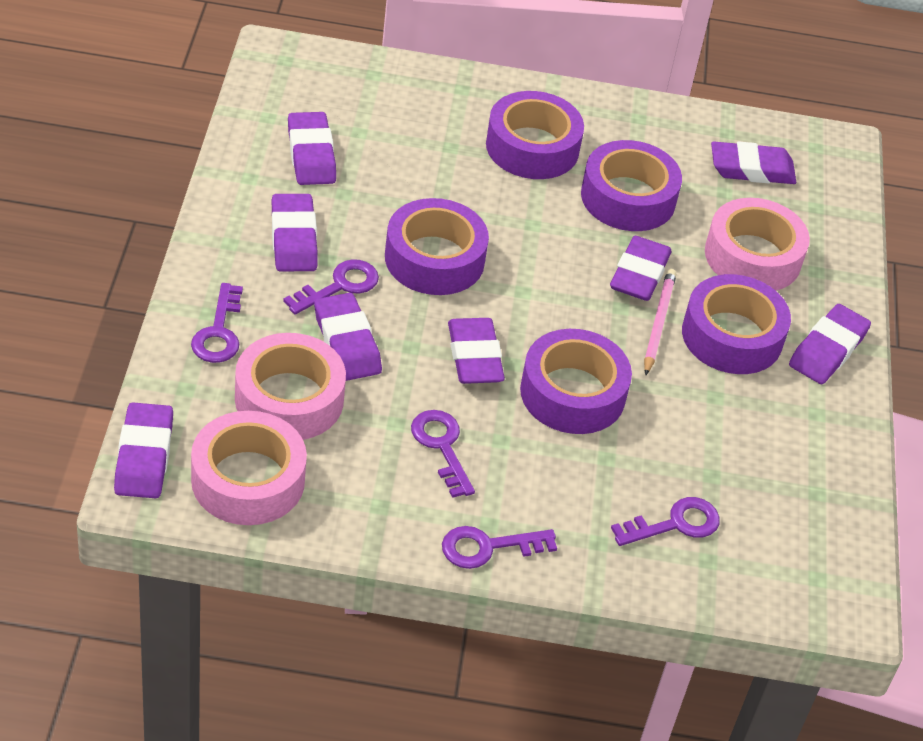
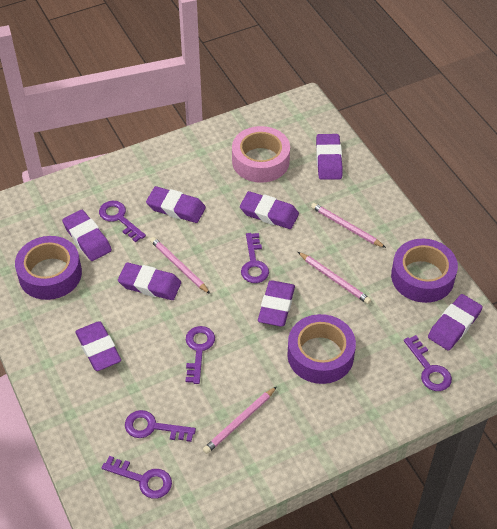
pink pencil: 1 -> 4
pink tape: 3 -> 1
purple key: 5 -> 6
purple tape: 5 -> 3

